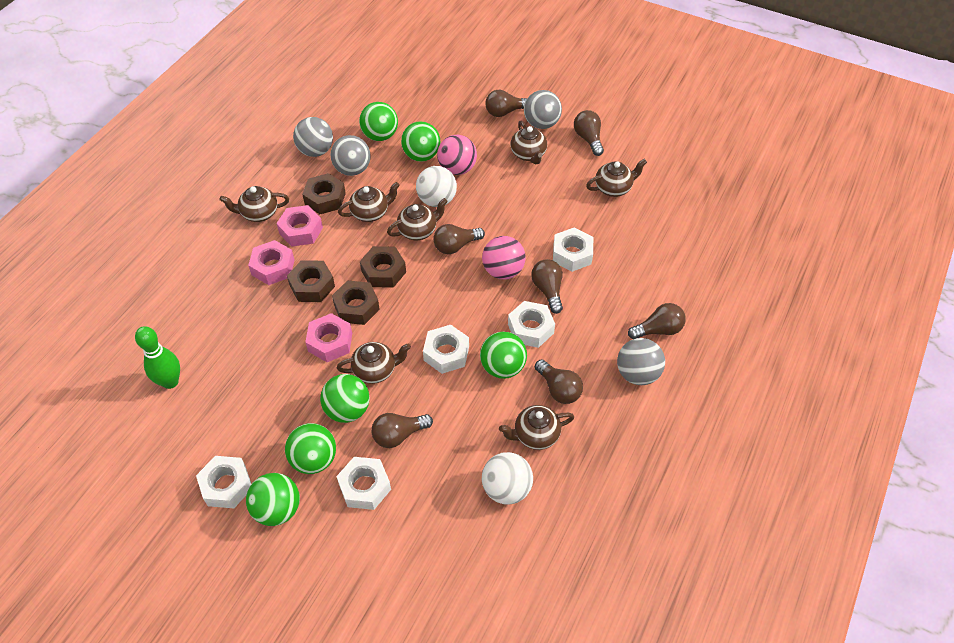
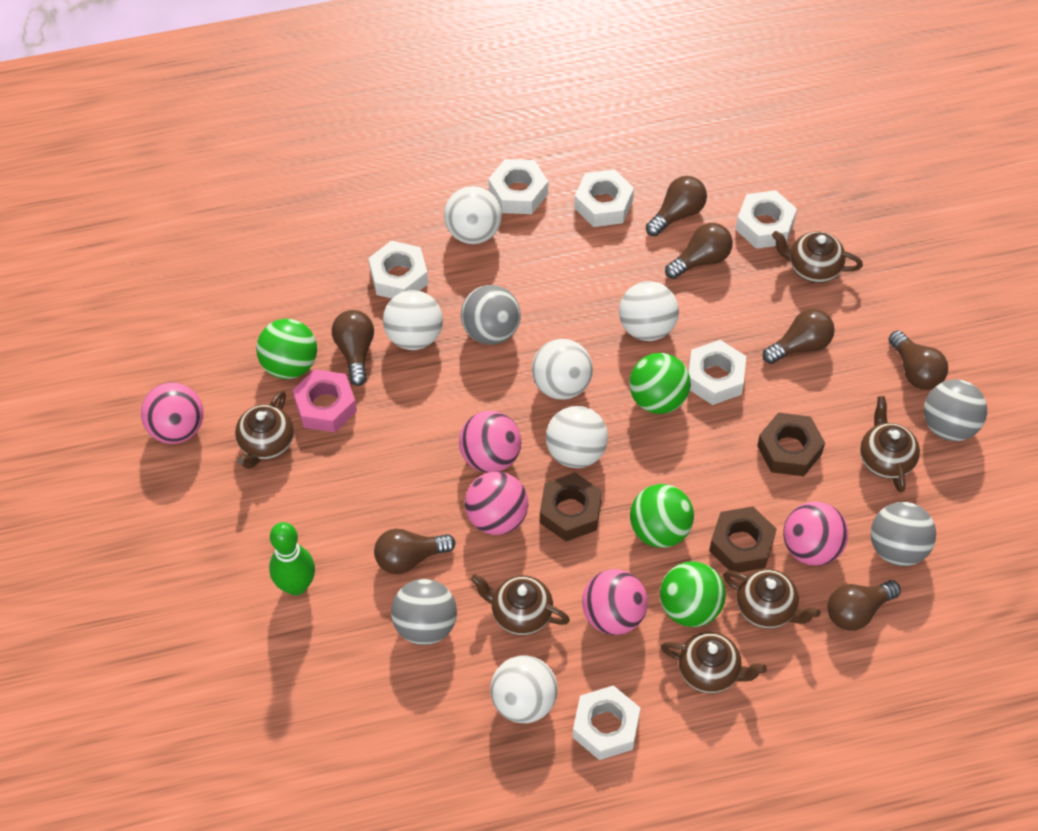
brown nut: 4 -> 3
brown teapot: 7 -> 6
green ball: 6 -> 4
pink ball: 2 -> 5
pink nut: 3 -> 1
white ball: 2 -> 6
white nut: 5 -> 6

